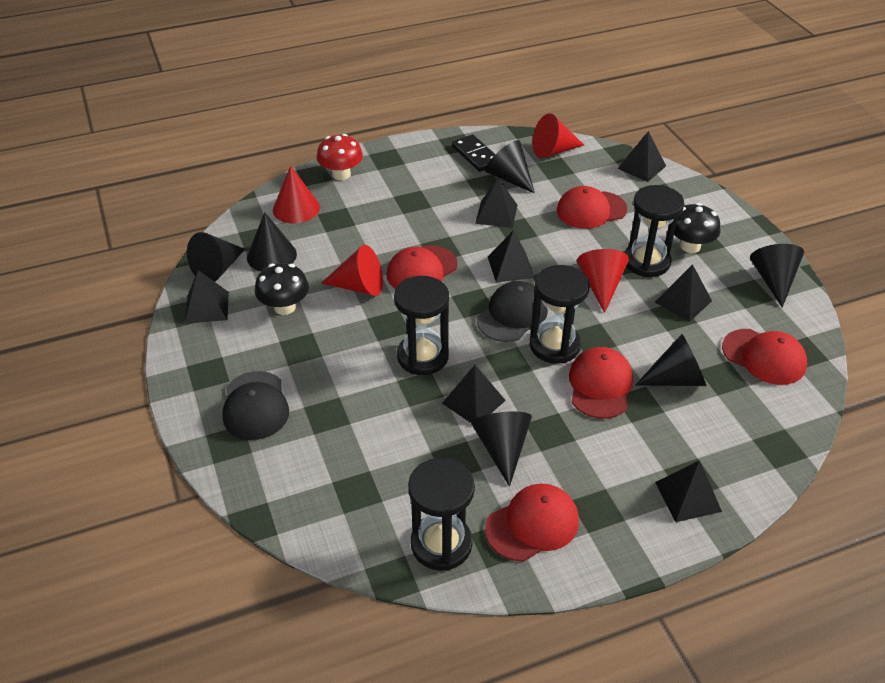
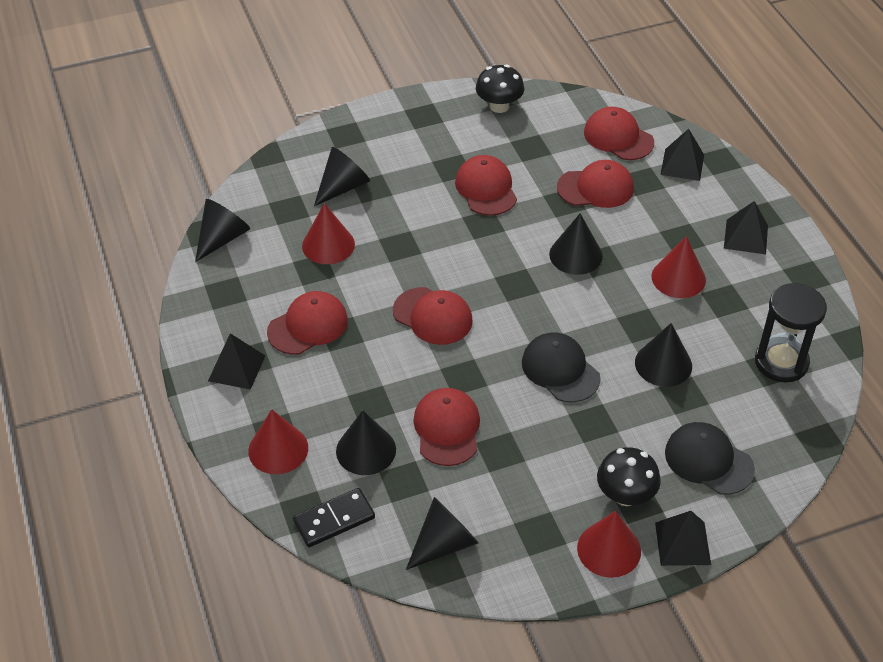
black hourglass: 4 -> 1
black pyramid: 7 -> 4
red cap: 5 -> 6
red mushroom: 1 -> 0

